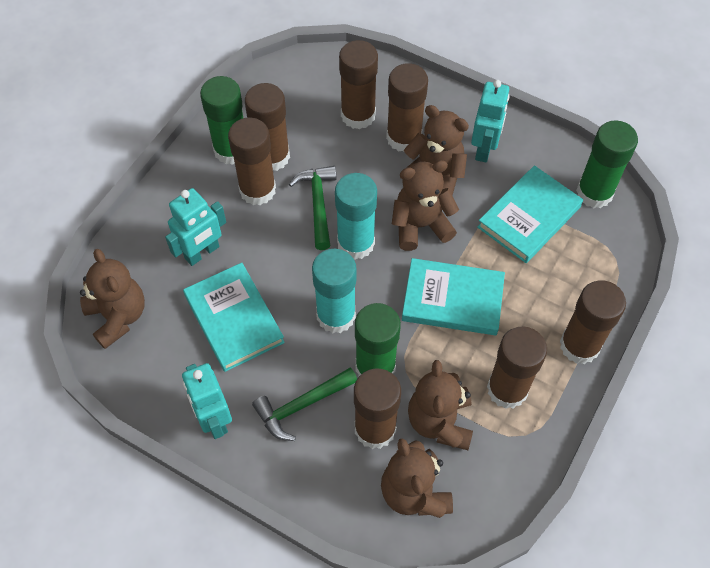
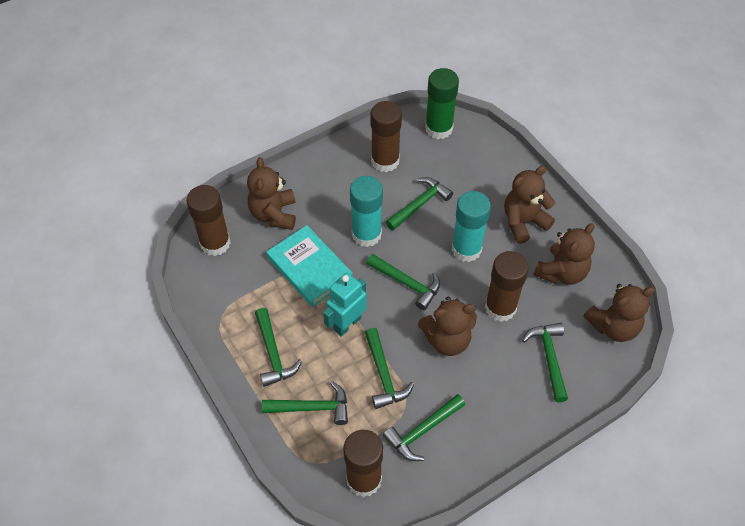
brown glue stick: 7 -> 4
green glue stick: 3 -> 1
green hammer: 2 -> 7
turquoise book: 3 -> 1
turquoise robot: 3 -> 1

